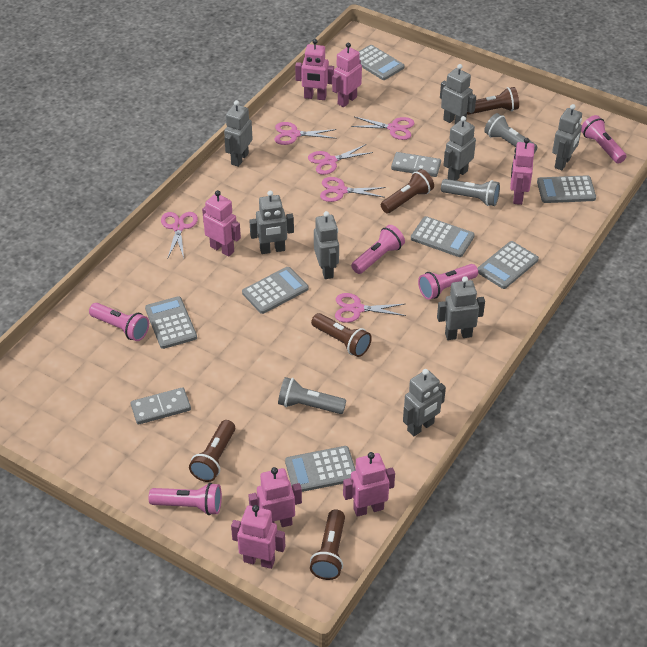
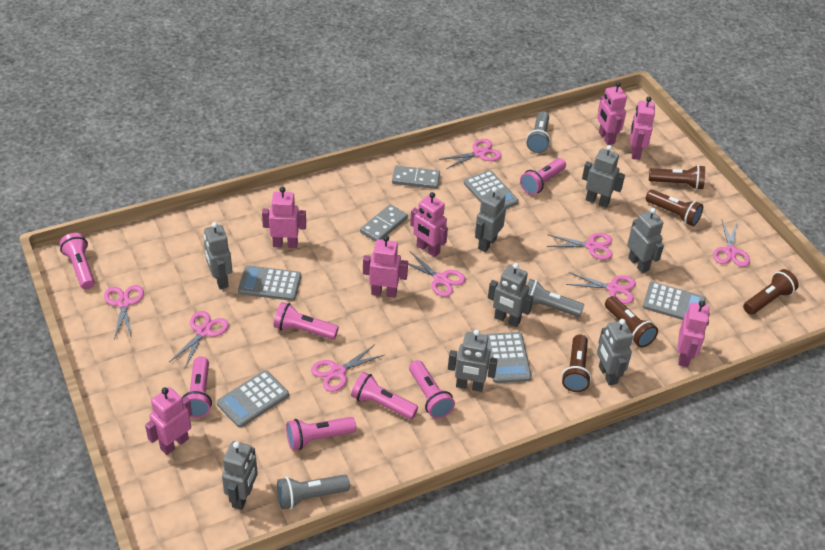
grey calculator: 7 -> 5
pink flashlight: 5 -> 7
pink scissors: 6 -> 8

